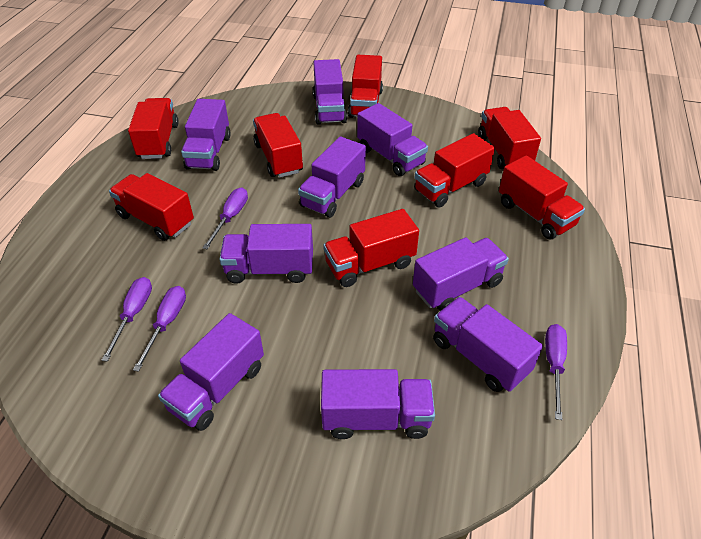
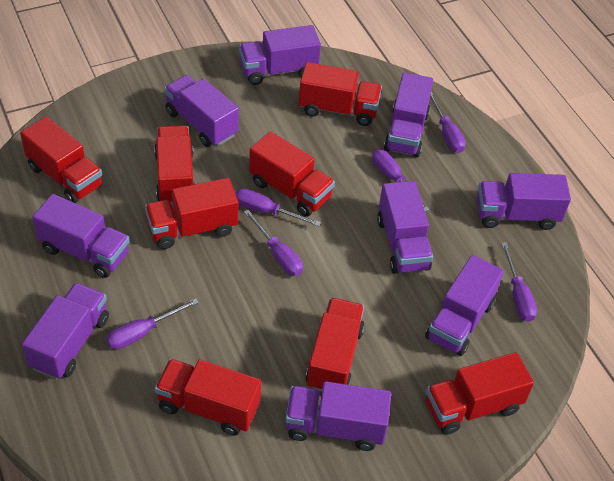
purple screwdriver: 4 -> 6

